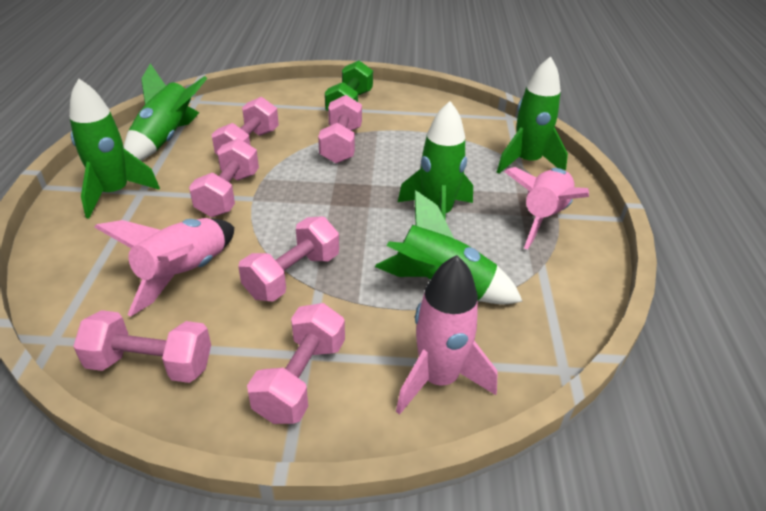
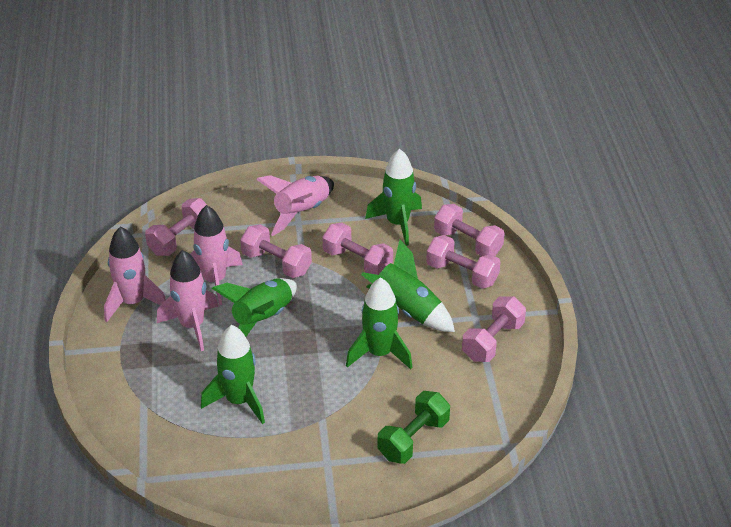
pink rocket: 3 -> 4

